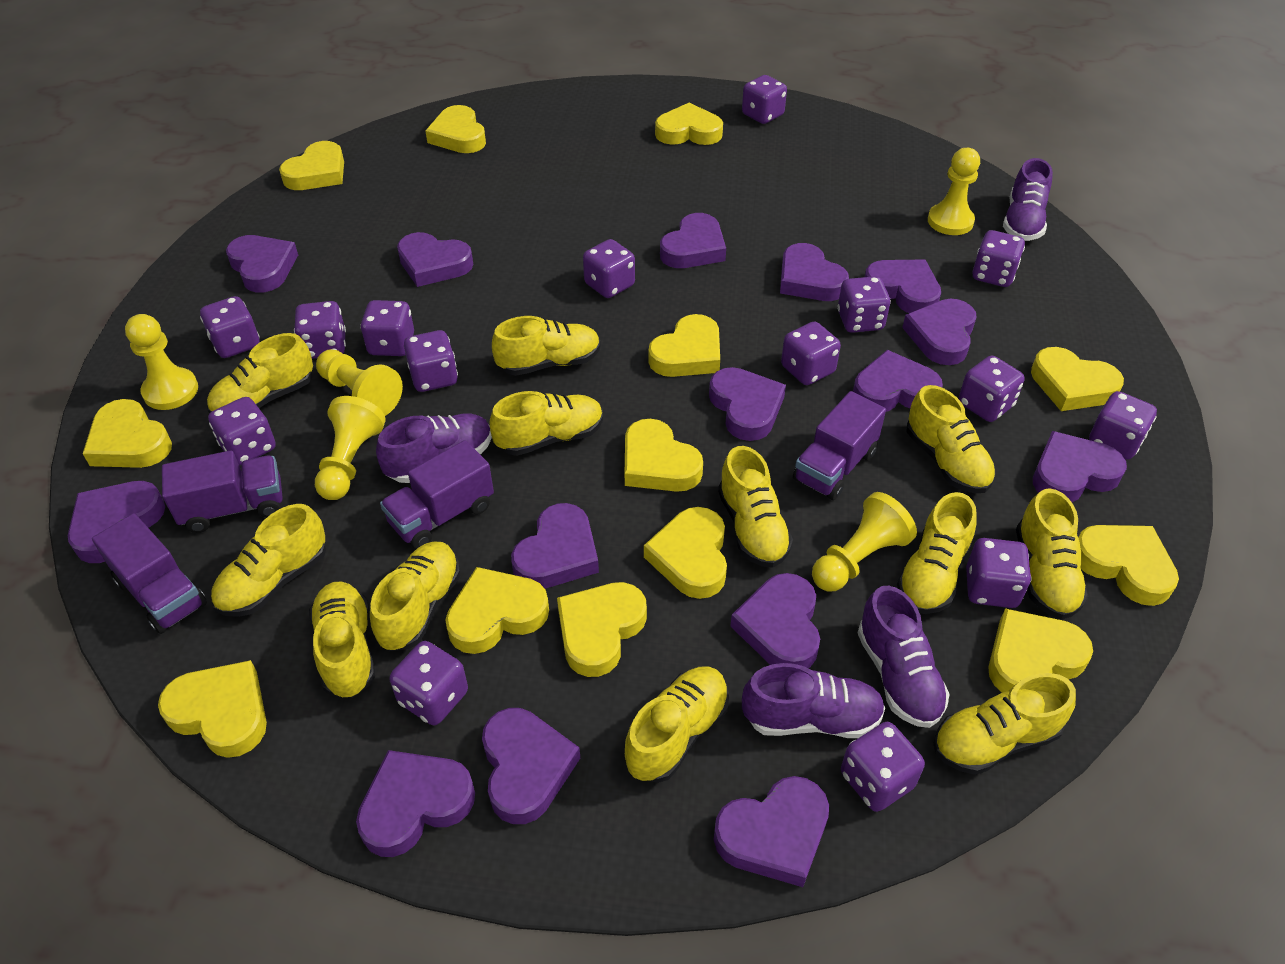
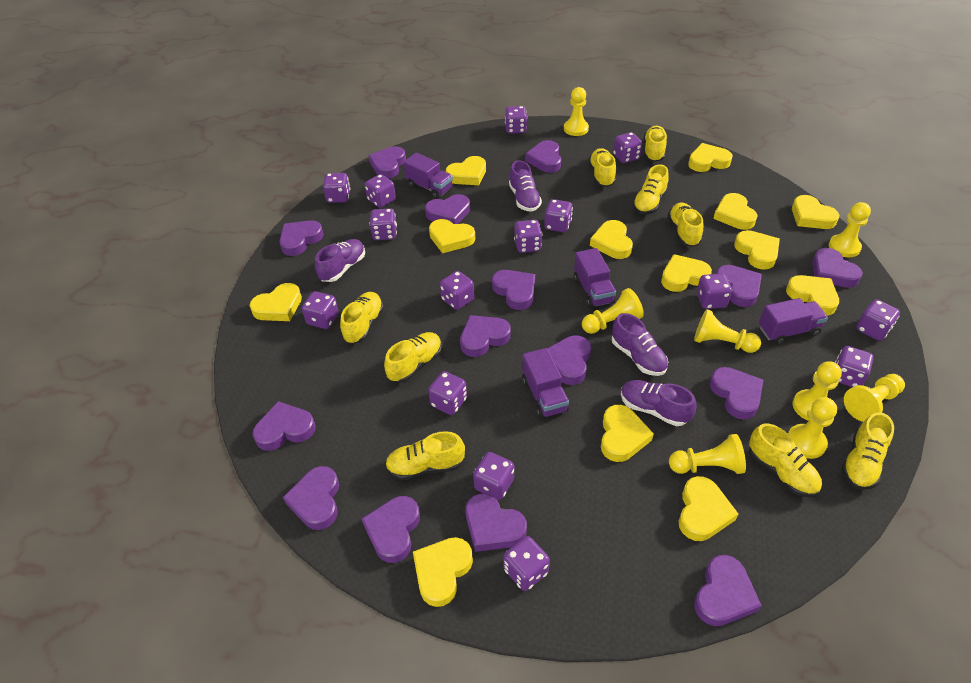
yellow pawn: 5 -> 8
yellow shoe: 12 -> 9

